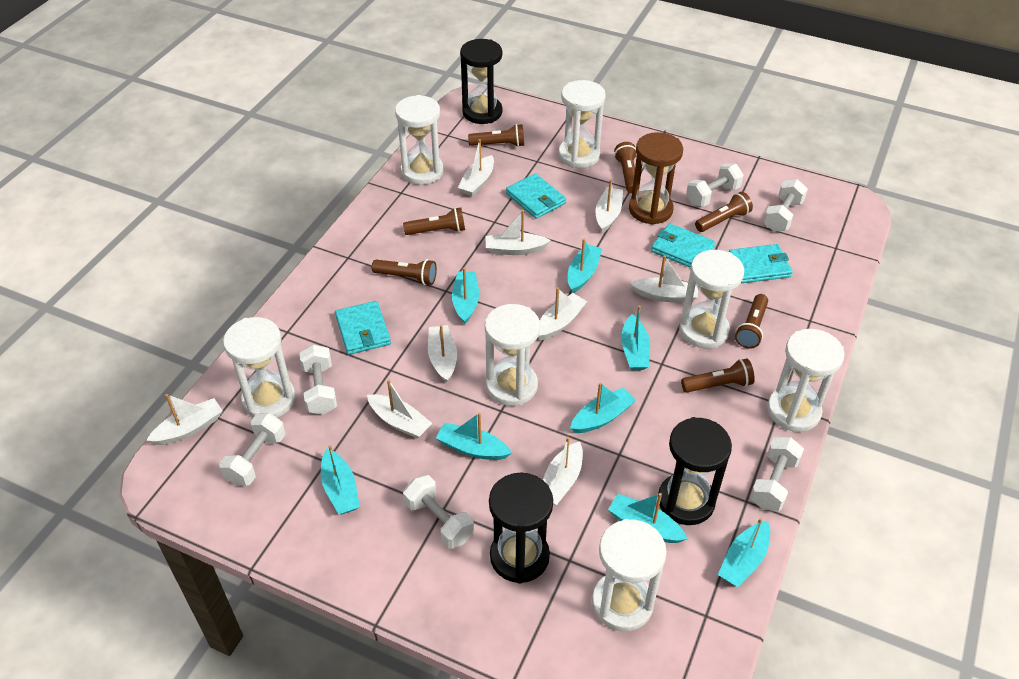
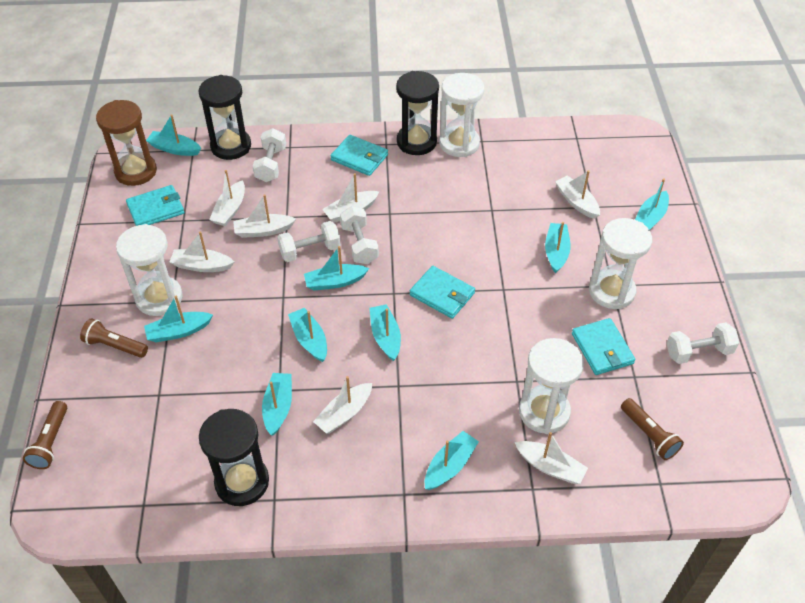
brown flashlight: 7 -> 3
turquoise boat: 8 -> 9
white boat: 9 -> 7
white dumbbell: 6 -> 4
white hourglass: 7 -> 4

